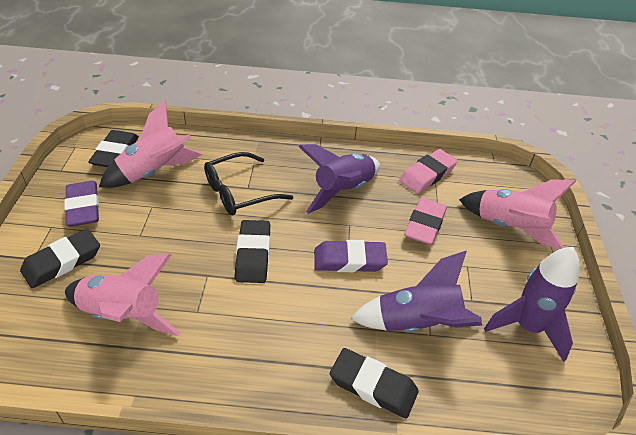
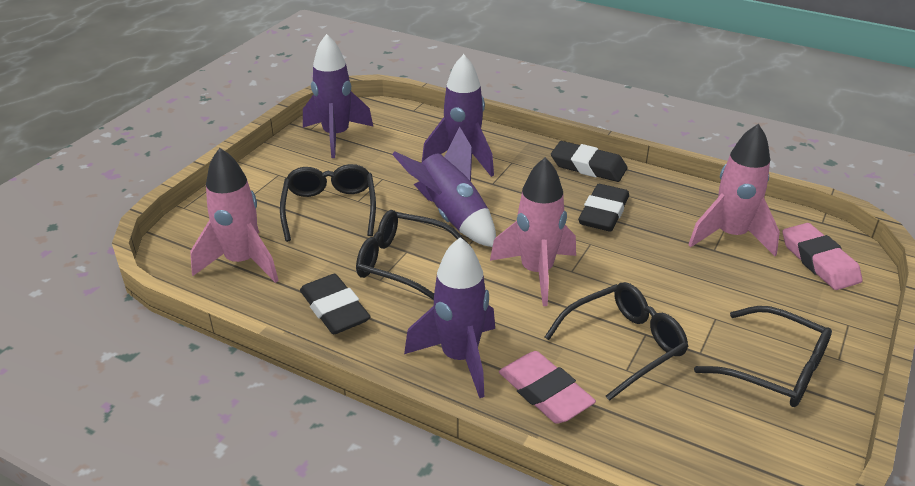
black eraser: 4 -> 3
black glasses: 1 -> 4
purple eraser: 2 -> 0
purple rocket: 3 -> 4

